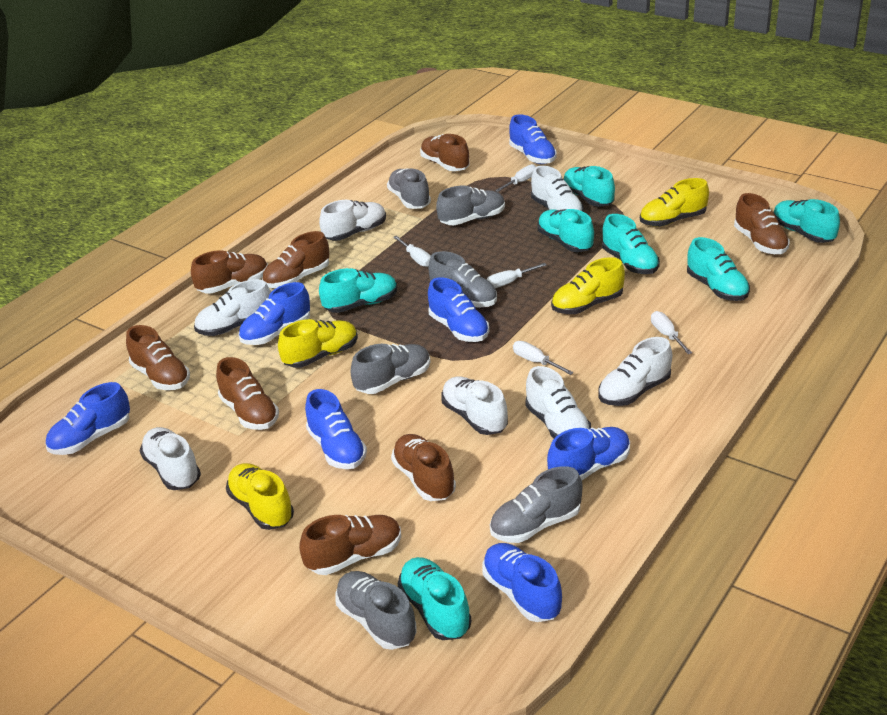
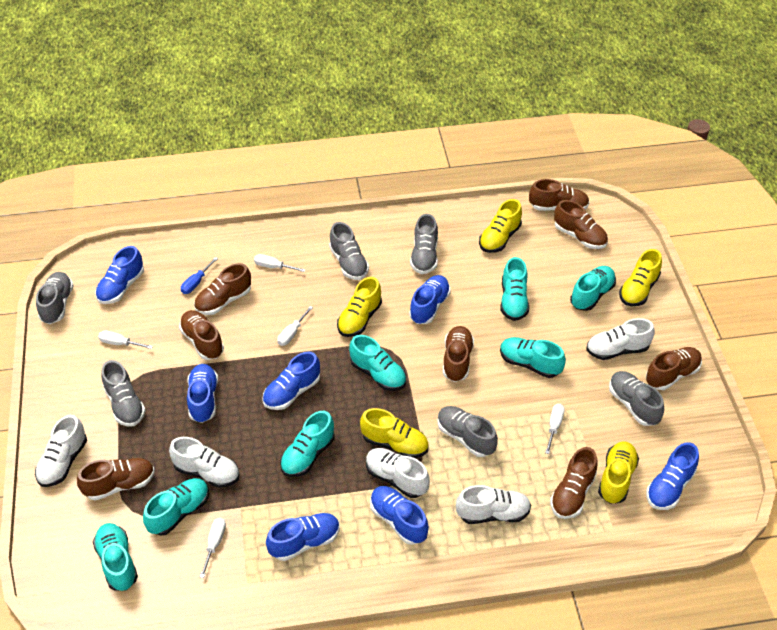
blue screwdriver: 0 -> 1
white shoe: 7 -> 5
yellow shoe: 4 -> 5

